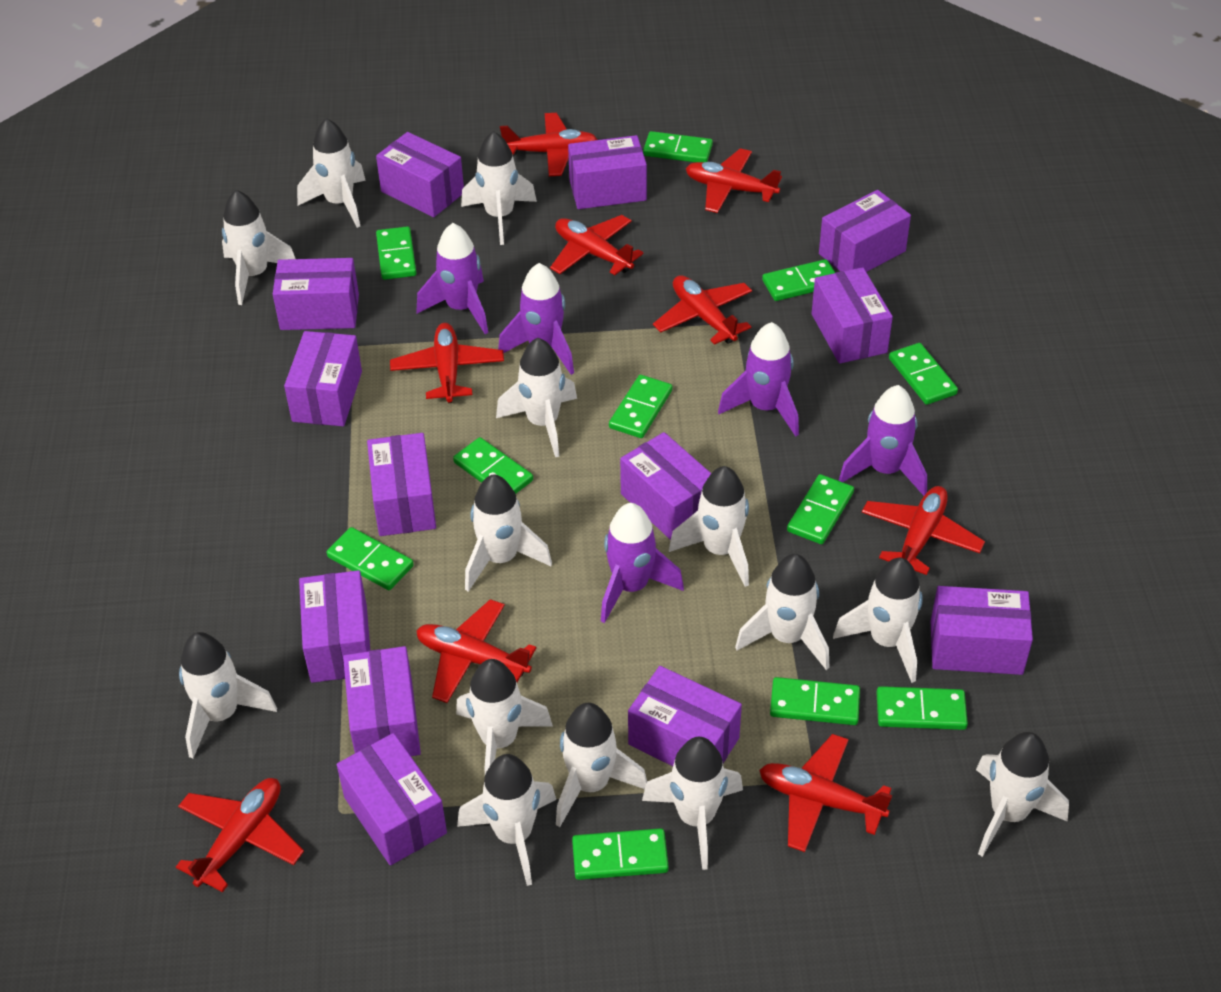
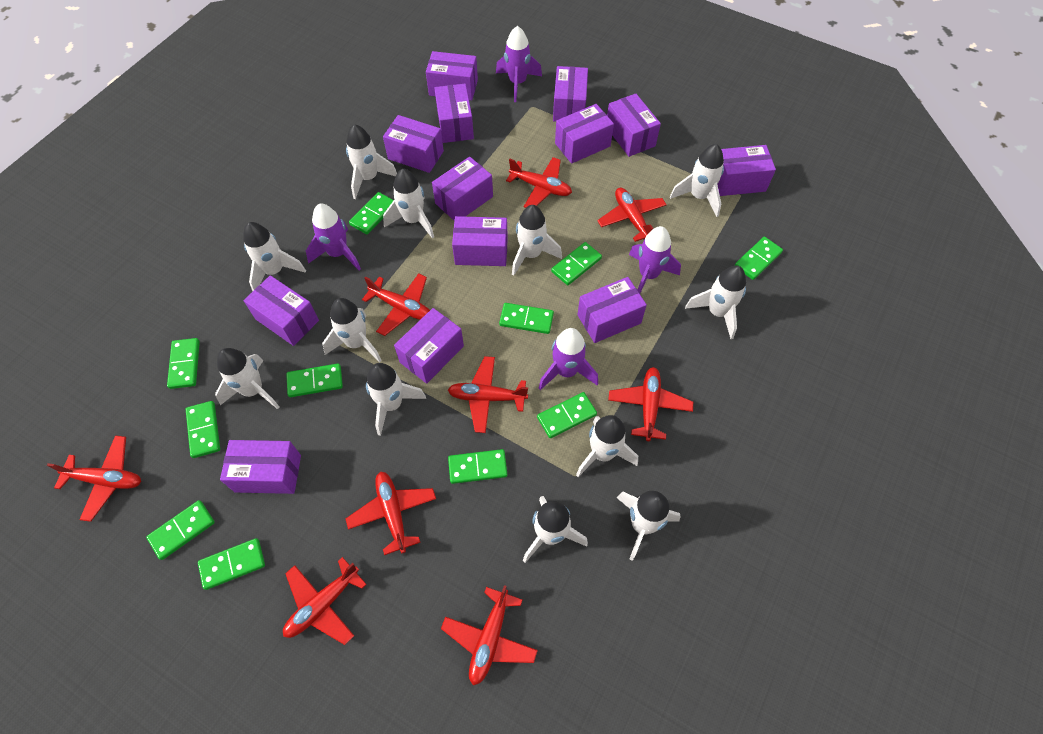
purple rocket: 5 -> 4
white rocket: 14 -> 12

